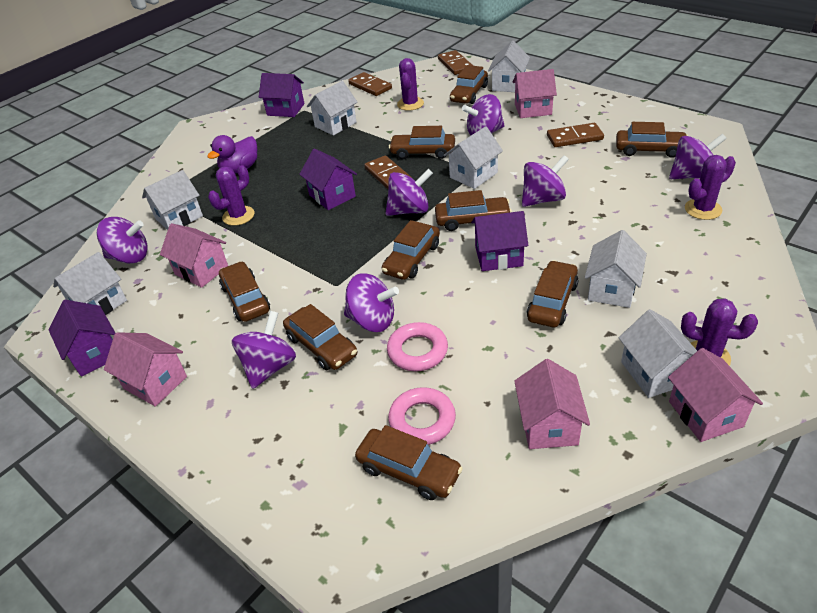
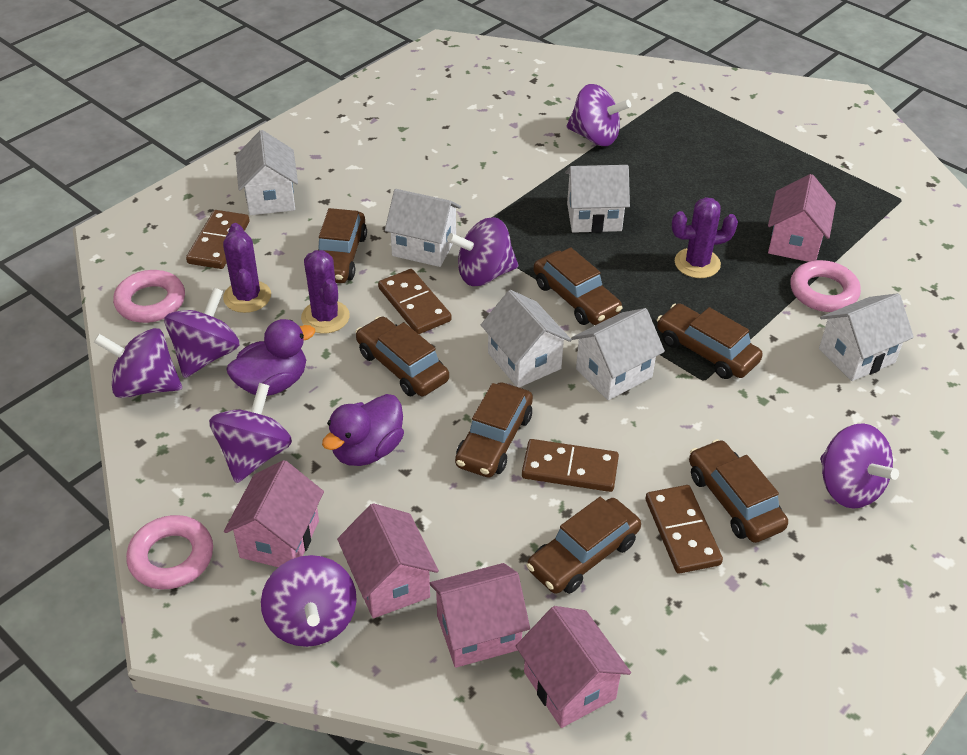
brown car: 9 -> 7
pink ring: 2 -> 3
purple cactus: 4 -> 3
purple duck: 1 -> 2
purple house: 4 -> 0
white house: 7 -> 6

